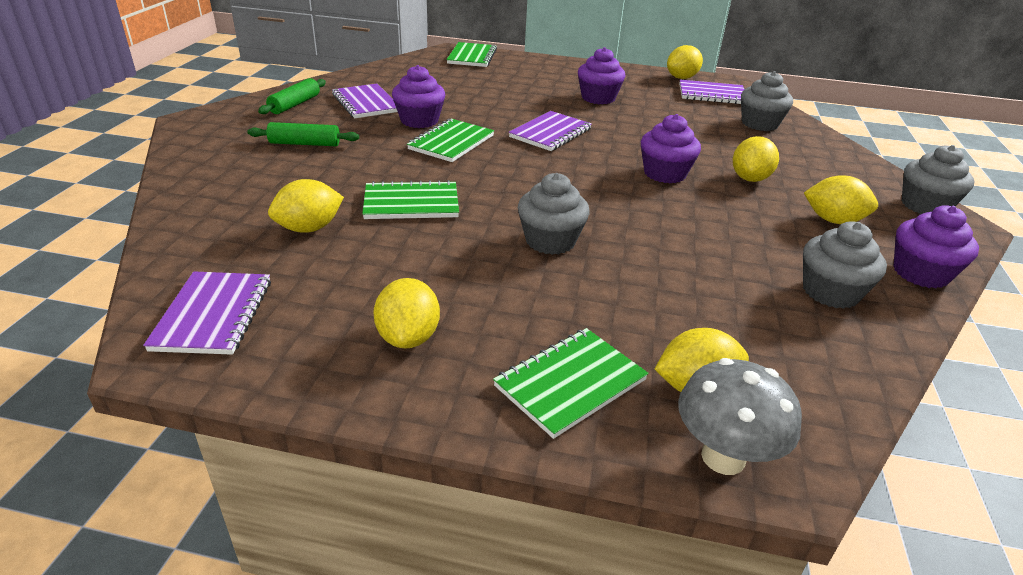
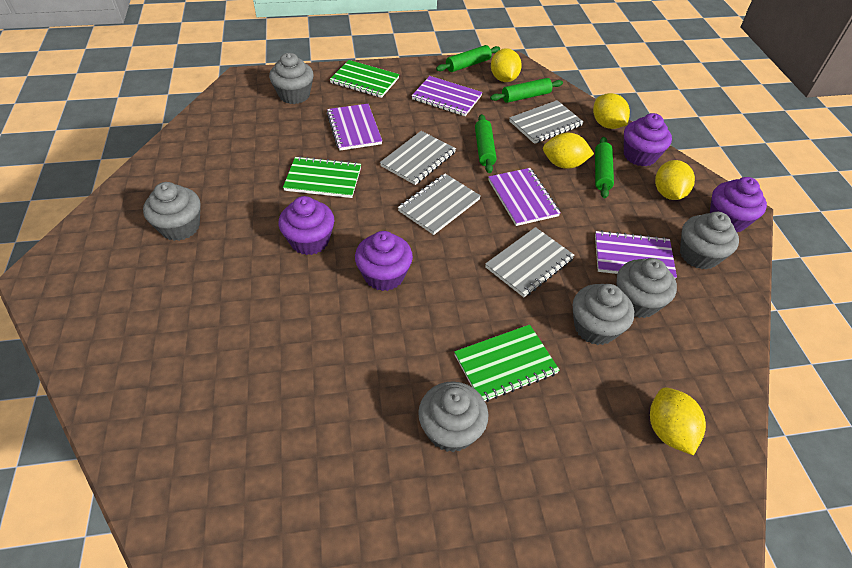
green notebook: 4 -> 3
green rolling pin: 2 -> 4
grey cupcake: 4 -> 6
grey mushroom: 1 -> 0
grey notebook: 0 -> 4
yellow lemon: 6 -> 5

